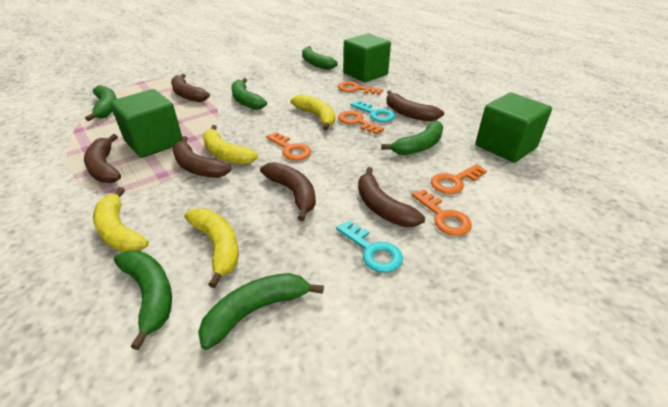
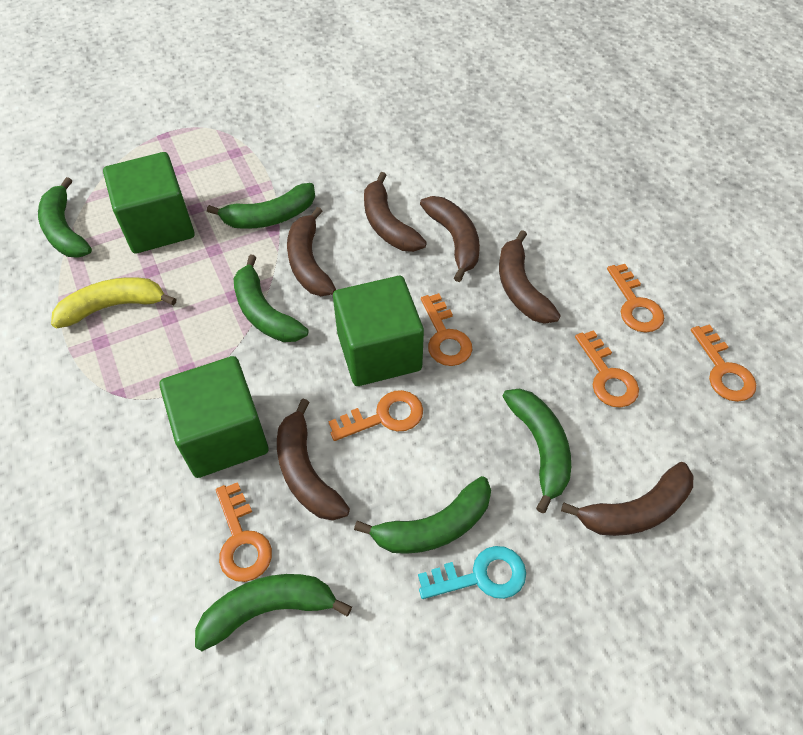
orange key: 5 -> 6
turquoise key: 2 -> 1
yellow banana: 4 -> 1

